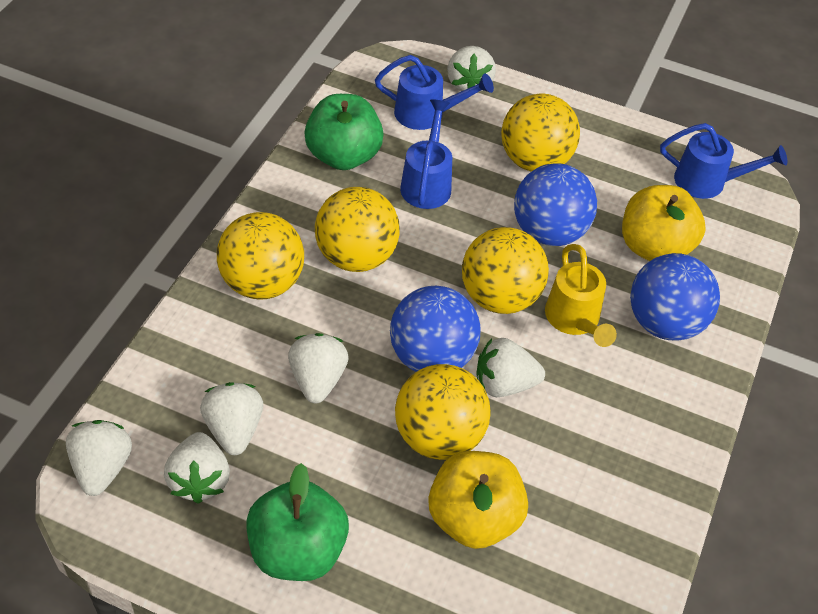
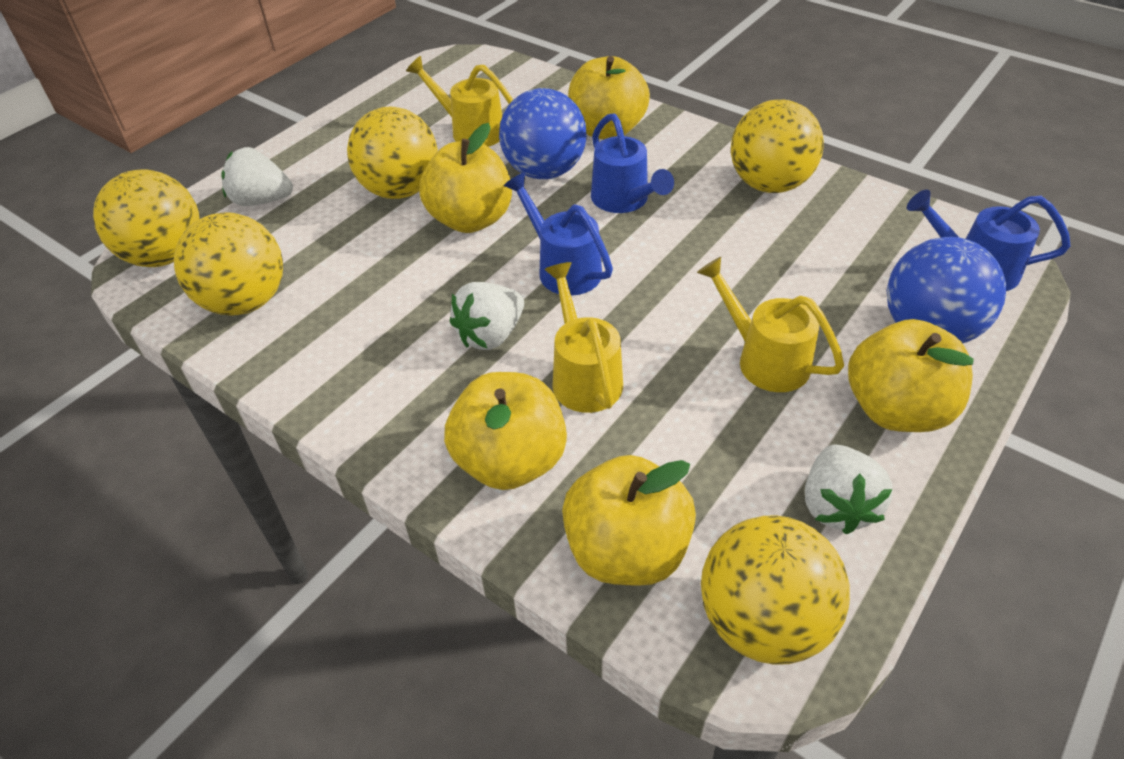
blue ball: 3 -> 2
green apple: 2 -> 0
white strawberry: 6 -> 3
yellow apple: 2 -> 5
yellow watering can: 1 -> 3

